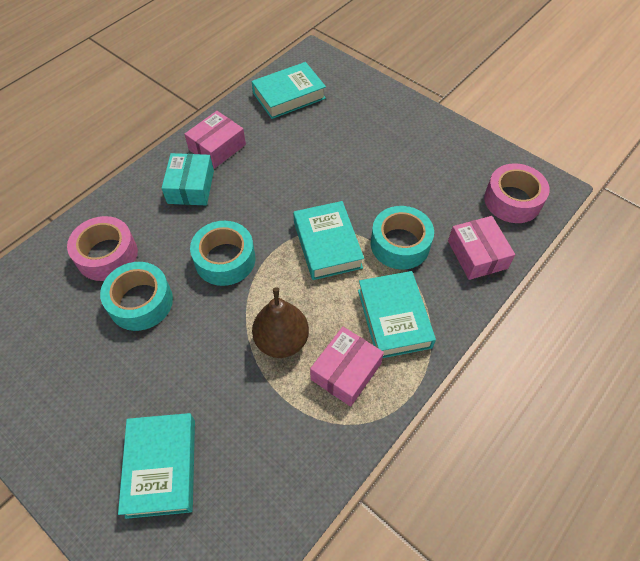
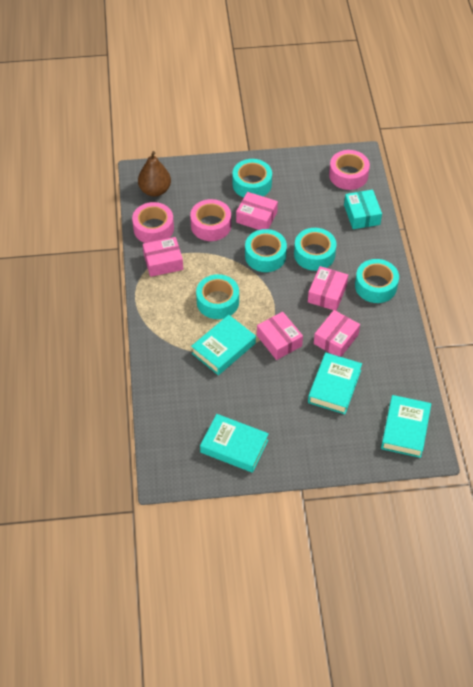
pink box: 3 -> 5
pink tape: 2 -> 3
turquoise tape: 3 -> 5

